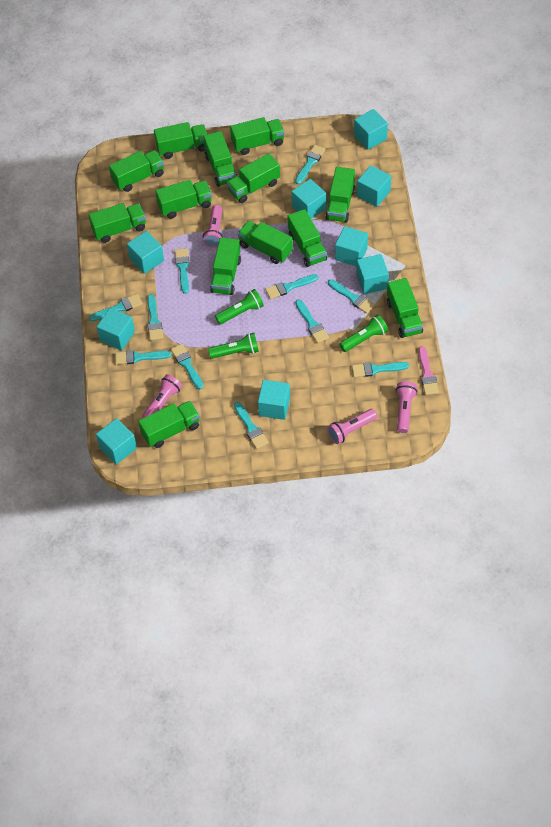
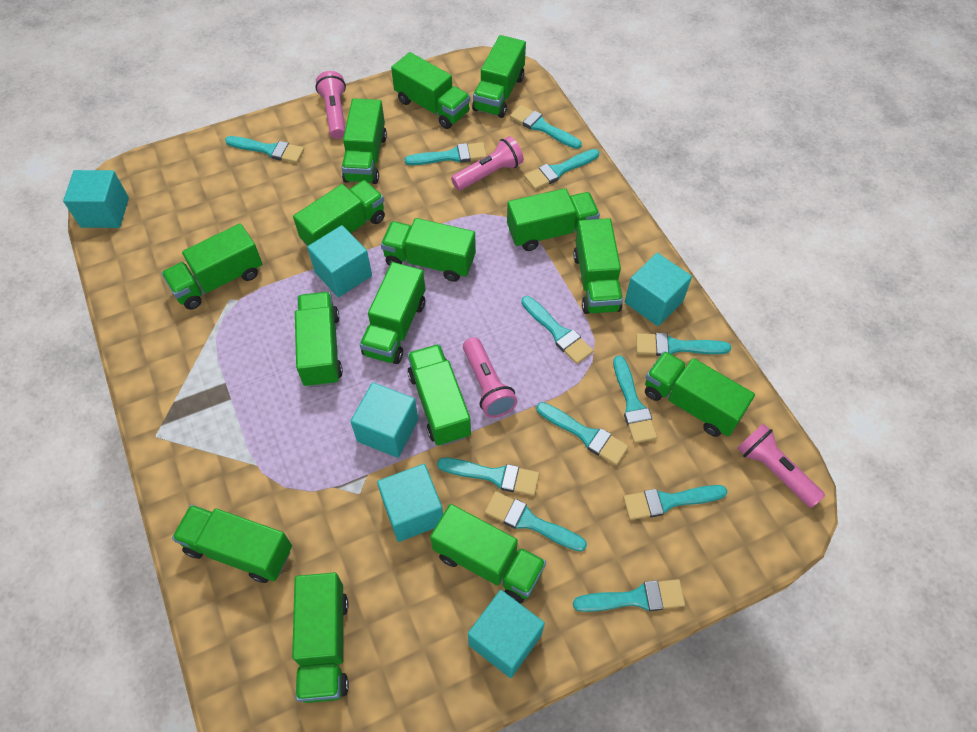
green flashlight: 3 -> 0
green truck: 13 -> 15
pink brush: 1 -> 0
turquoise brush: 11 -> 12
turquoise cube: 9 -> 6

